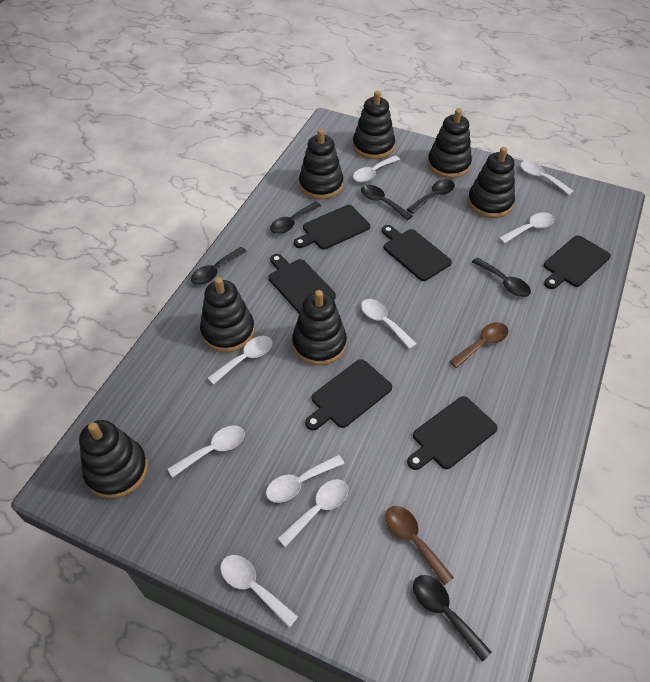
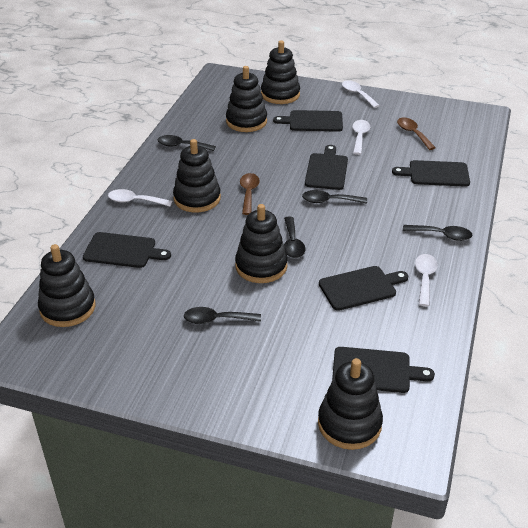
black spoon: 6 -> 5
black stacking toy: 7 -> 6
white spoon: 9 -> 4

